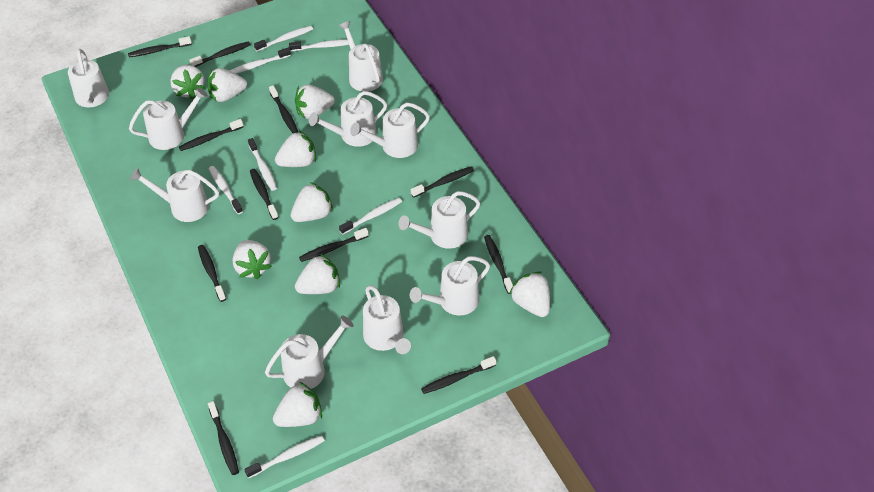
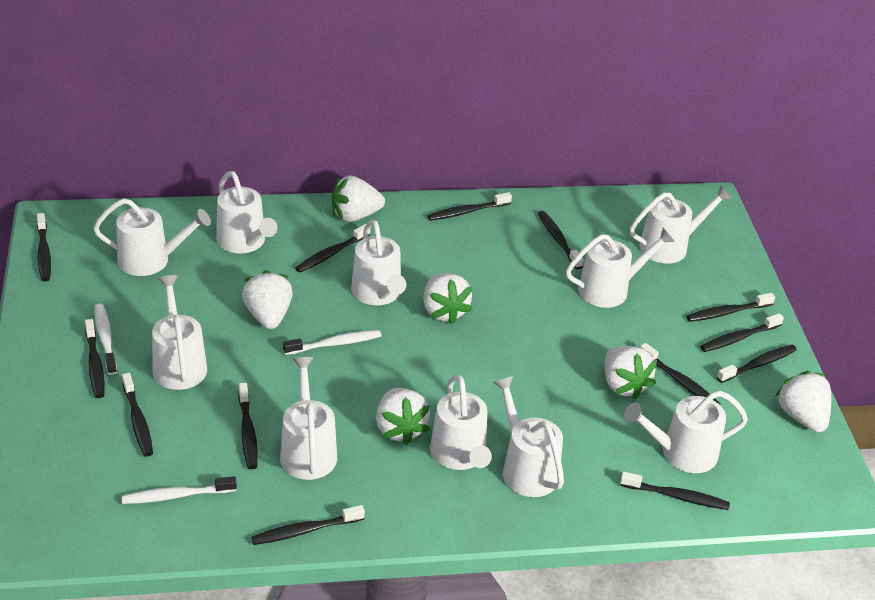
black toothbrush: 11 -> 13
white strawberry: 9 -> 6
white toothbrush: 7 -> 3

